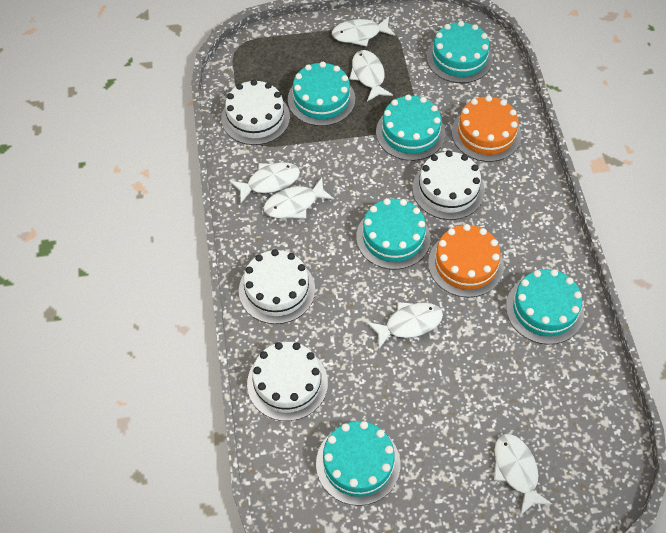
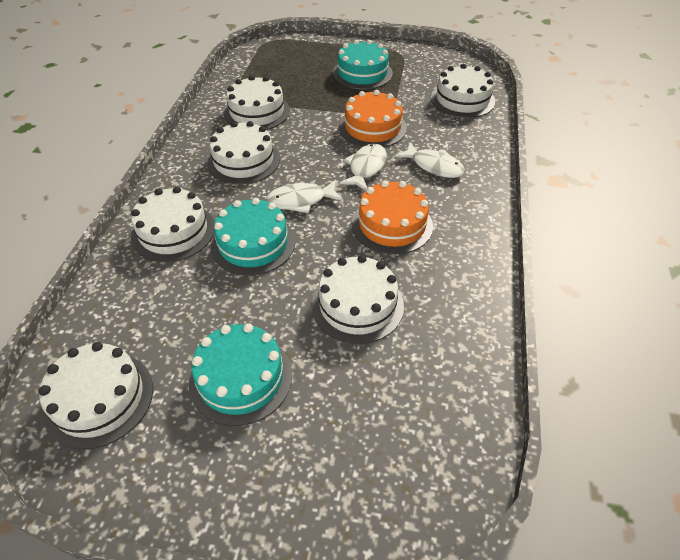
turquoise cake: 6 -> 3
white cake: 4 -> 6
white fish: 6 -> 3

